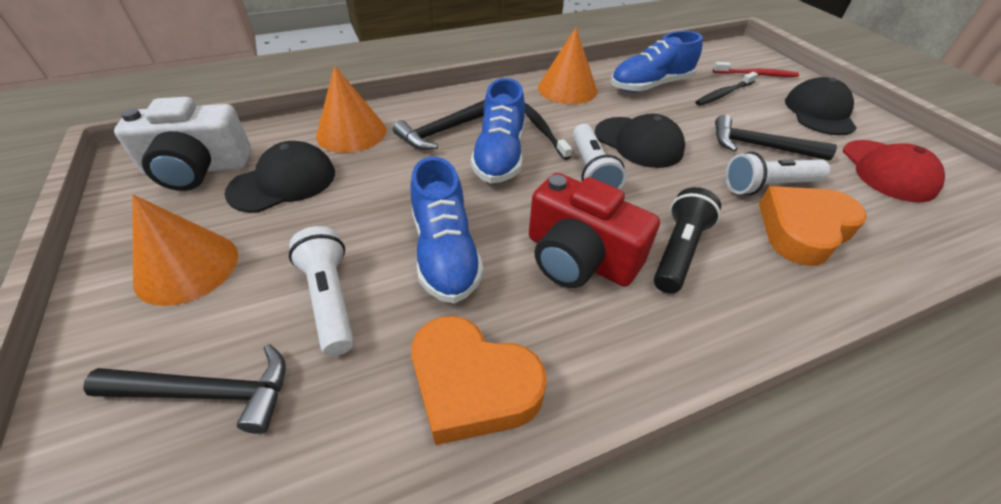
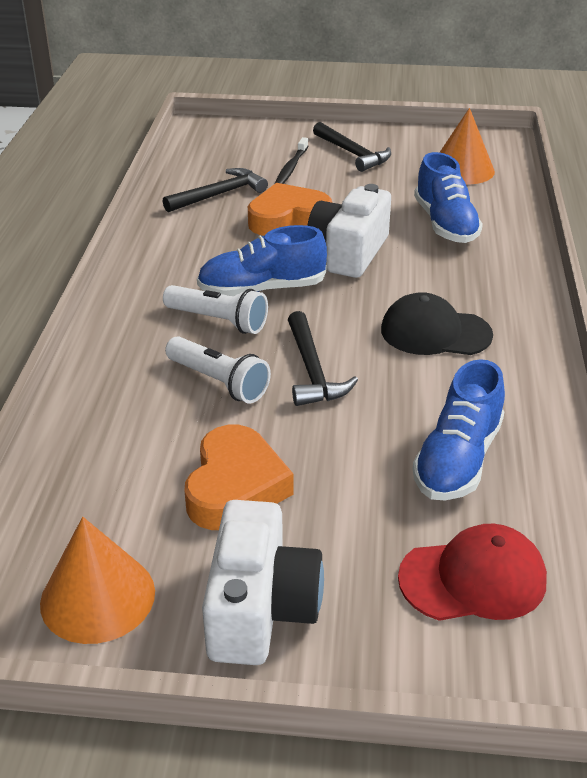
black cap: 3 -> 1
black flashlight: 1 -> 0
black toothbrush: 2 -> 1
orange cone: 3 -> 2
red camera: 1 -> 0
red toothbrush: 1 -> 0
white camera: 1 -> 2
white flashlight: 3 -> 2

